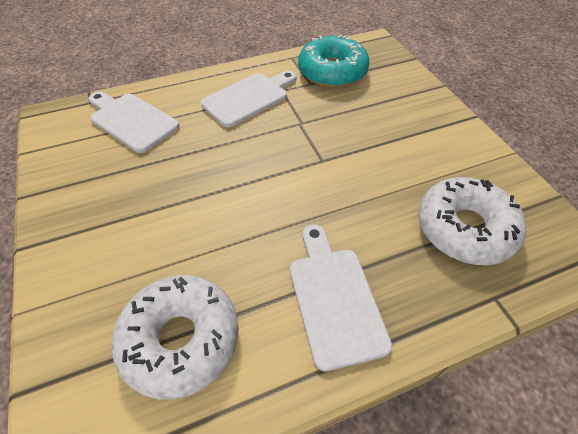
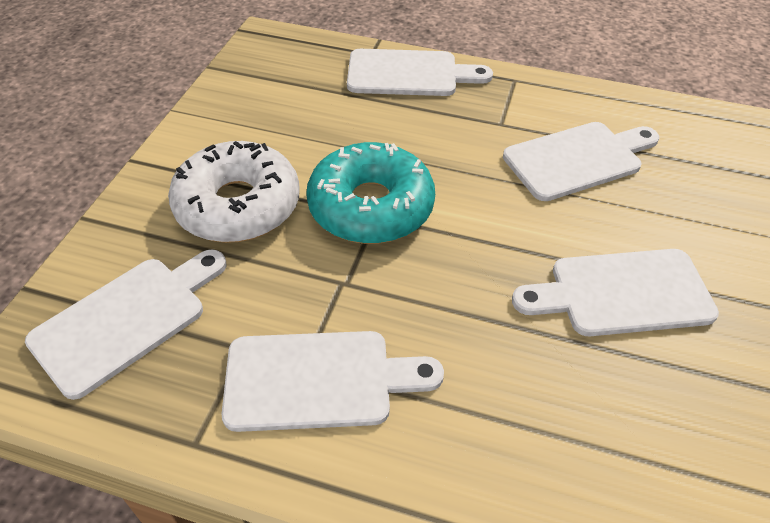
white cutting board: 3 -> 5
white donut: 2 -> 1

